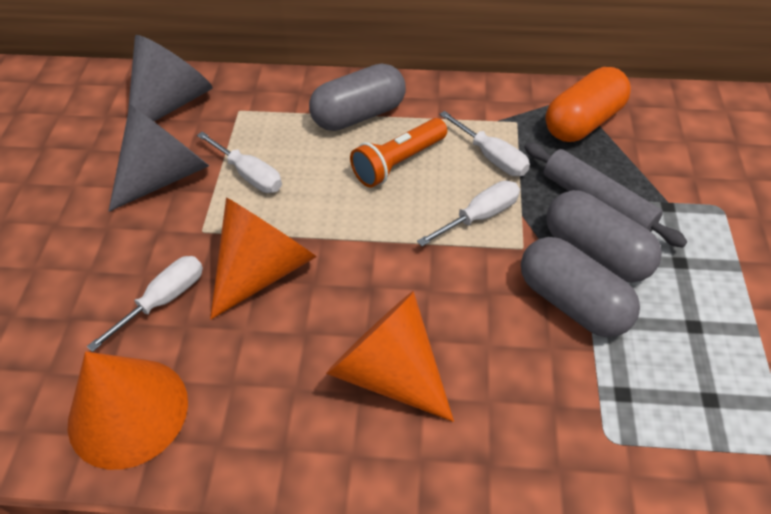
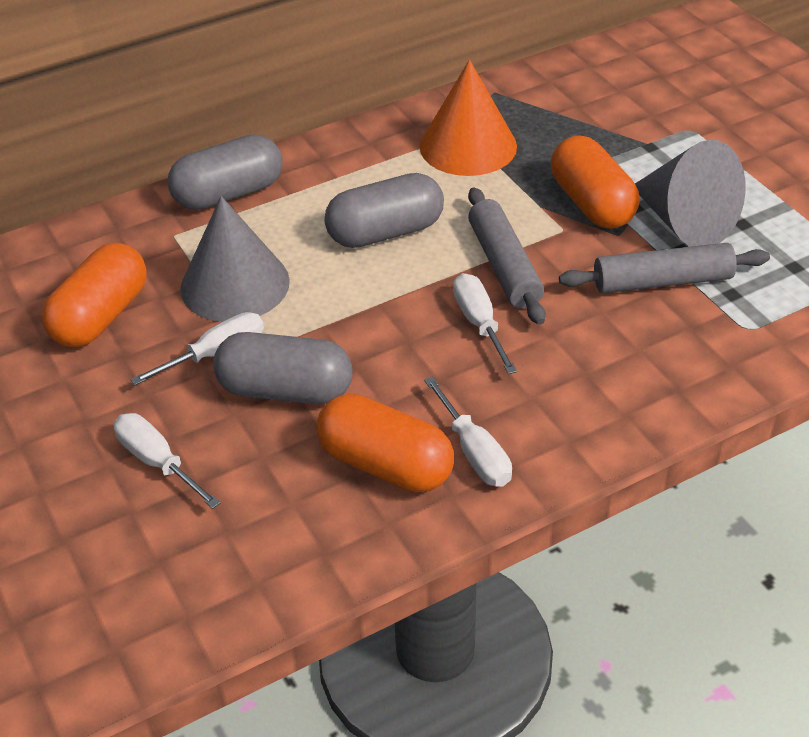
grey rolling pin: 1 -> 2
orange capsule: 1 -> 3
orange cone: 3 -> 1
orange flashlight: 1 -> 0

